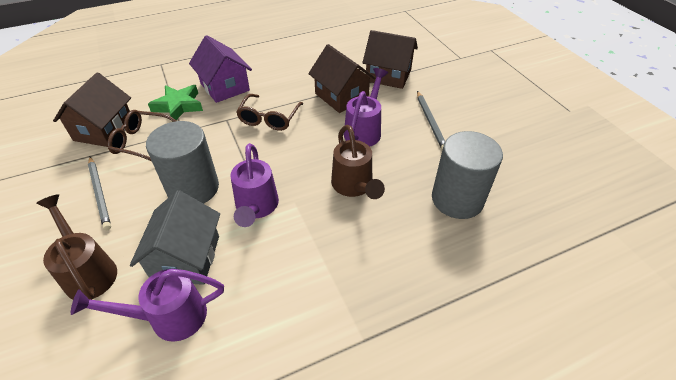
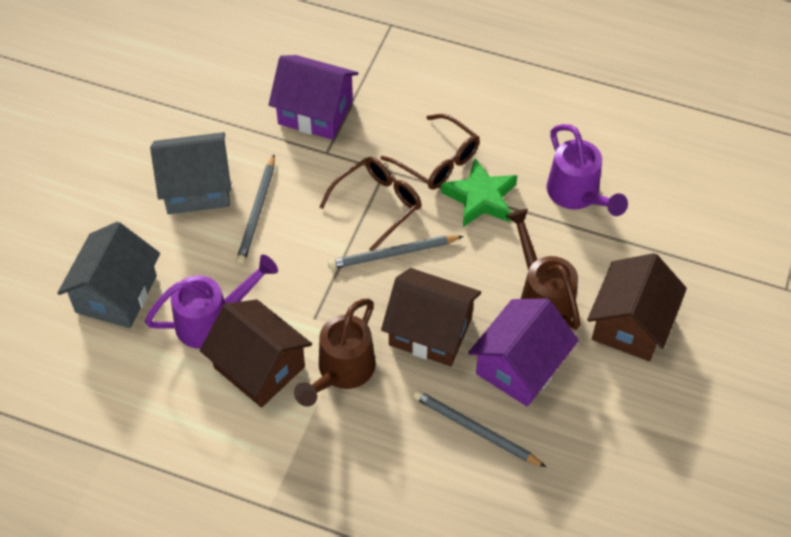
grey cylinder: 2 -> 0
grey house: 1 -> 2
grey pencil: 2 -> 3
purple house: 1 -> 2
purple watering can: 3 -> 2

